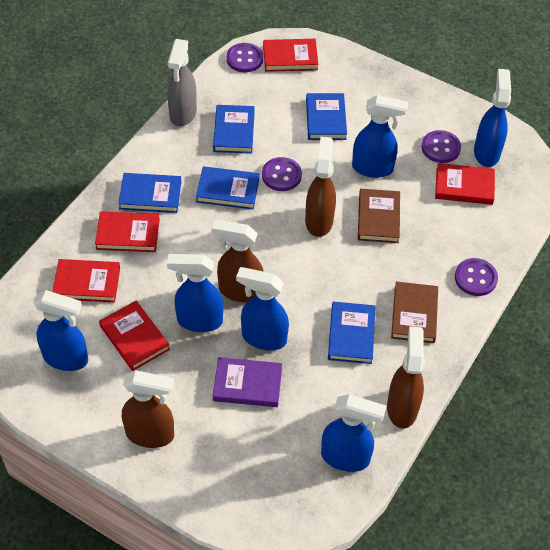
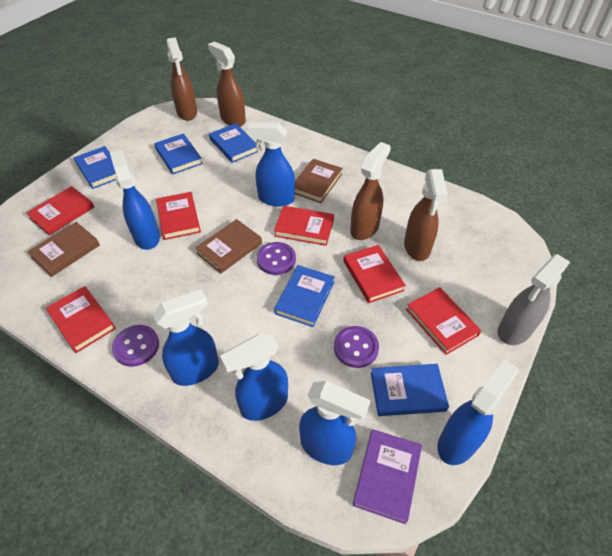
brown book: 2 -> 3
purple button: 4 -> 3
red book: 5 -> 6

